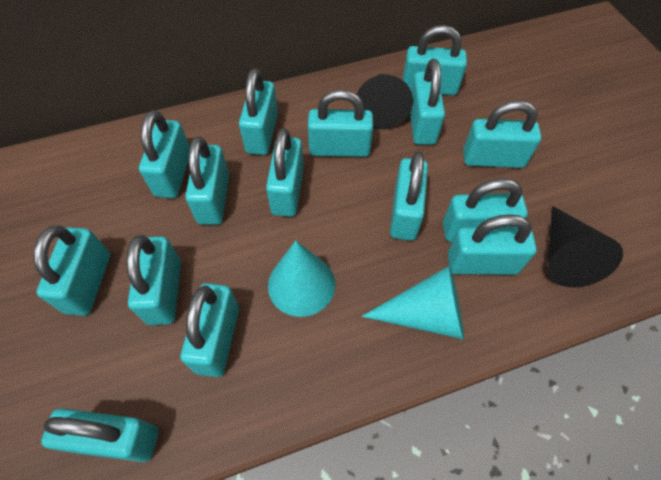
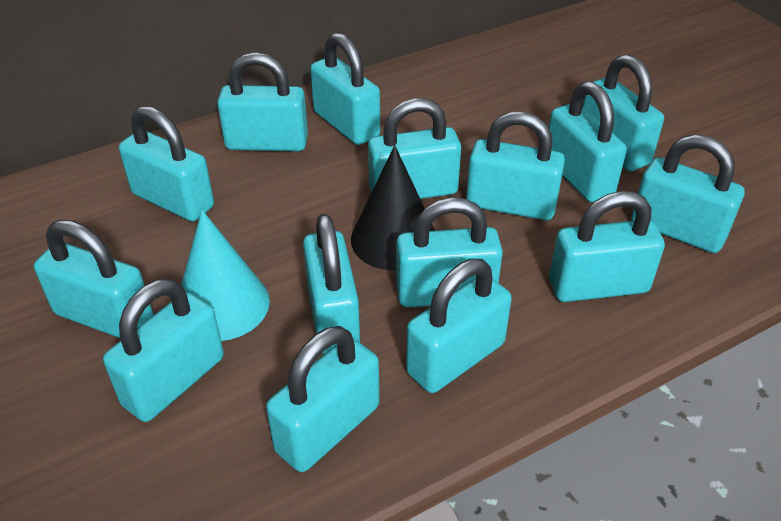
black cone: 2 -> 1
turquoise cone: 2 -> 1

